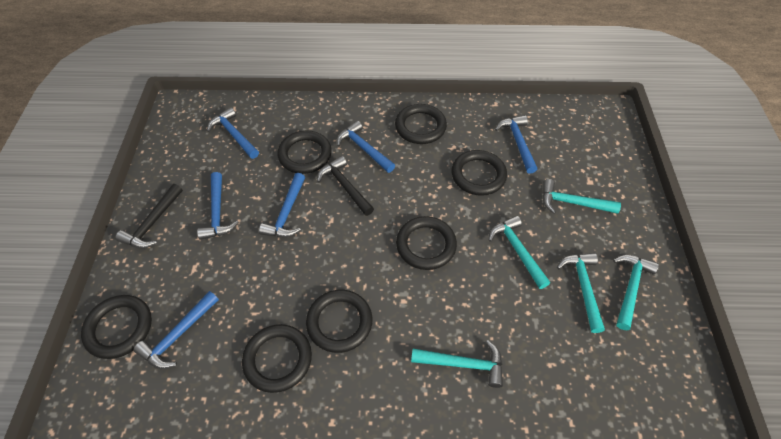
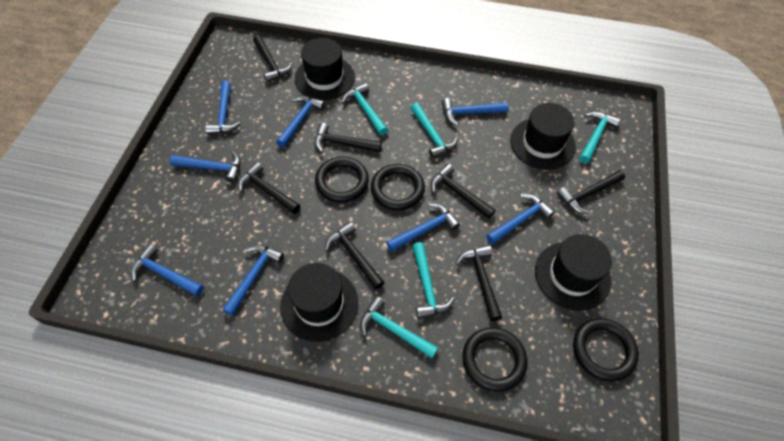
black hammer: 2 -> 7
black hat: 0 -> 4
black ring: 7 -> 4
blue hammer: 6 -> 8

